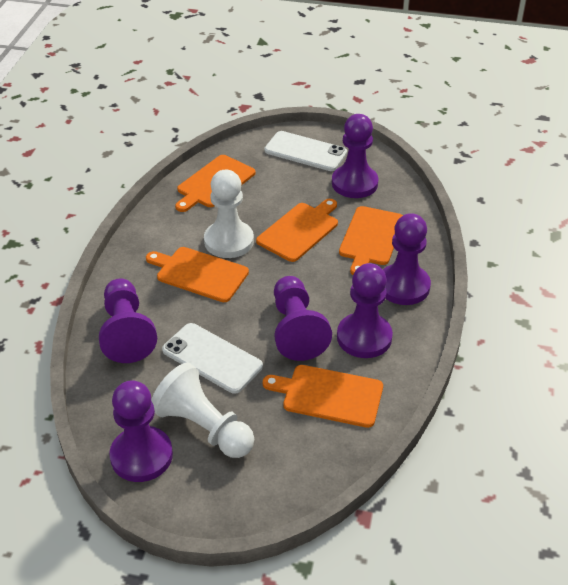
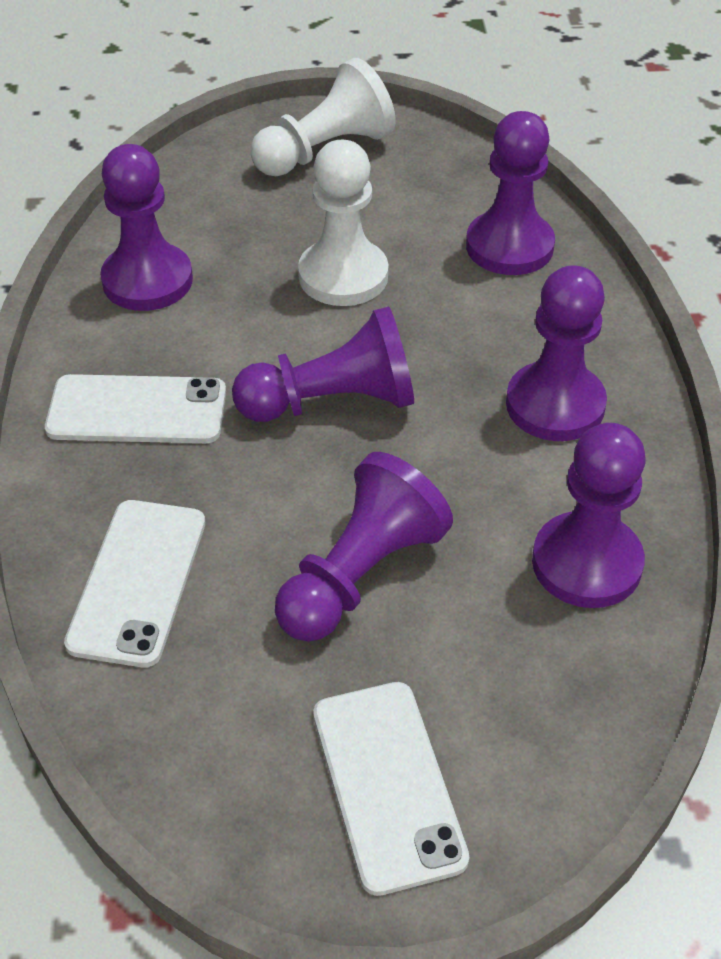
orange cutting board: 5 -> 0
white phone: 2 -> 3

